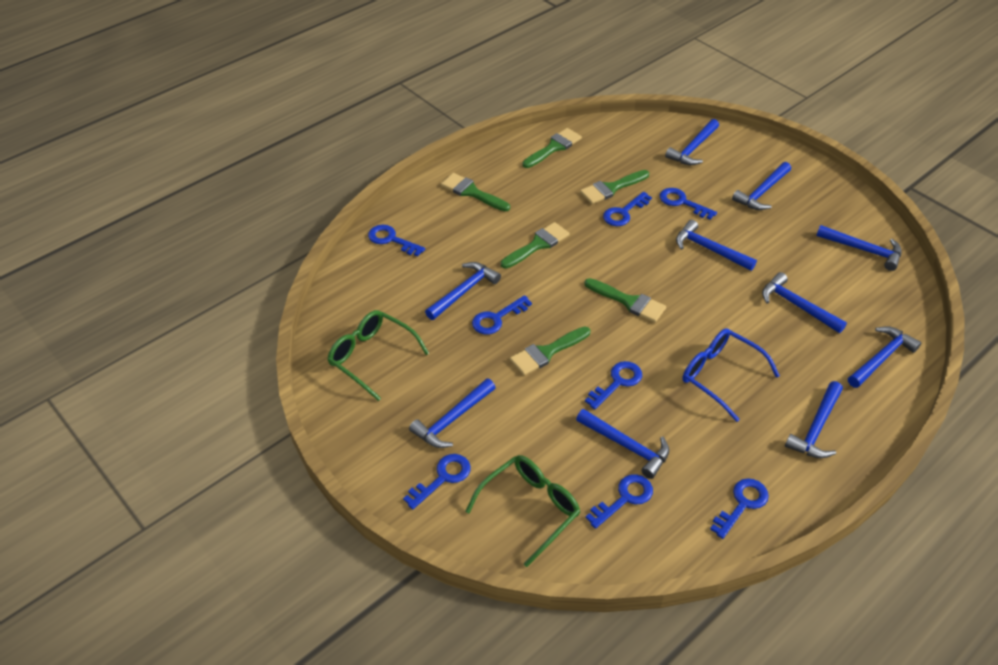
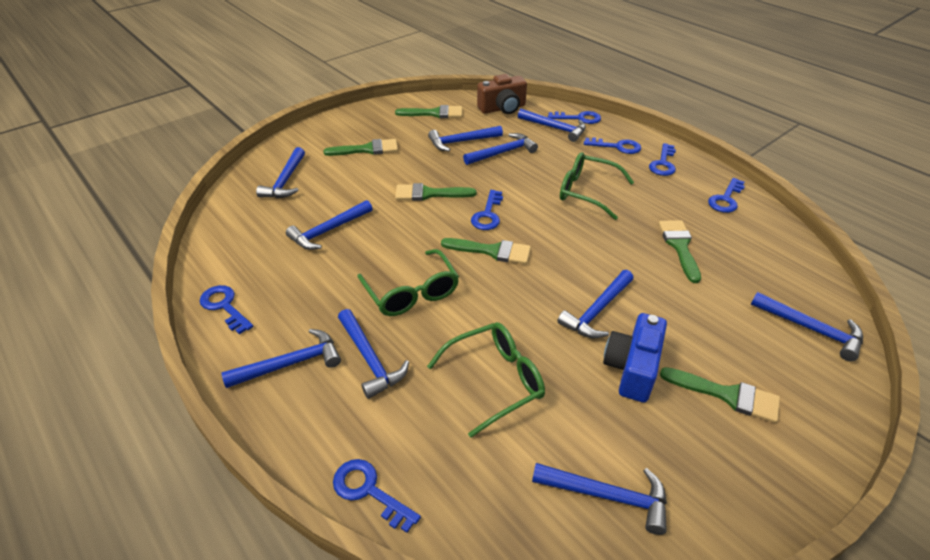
blue camera: 0 -> 1
blue glasses: 1 -> 0
blue key: 8 -> 7
brown camera: 0 -> 1
green glasses: 2 -> 3

